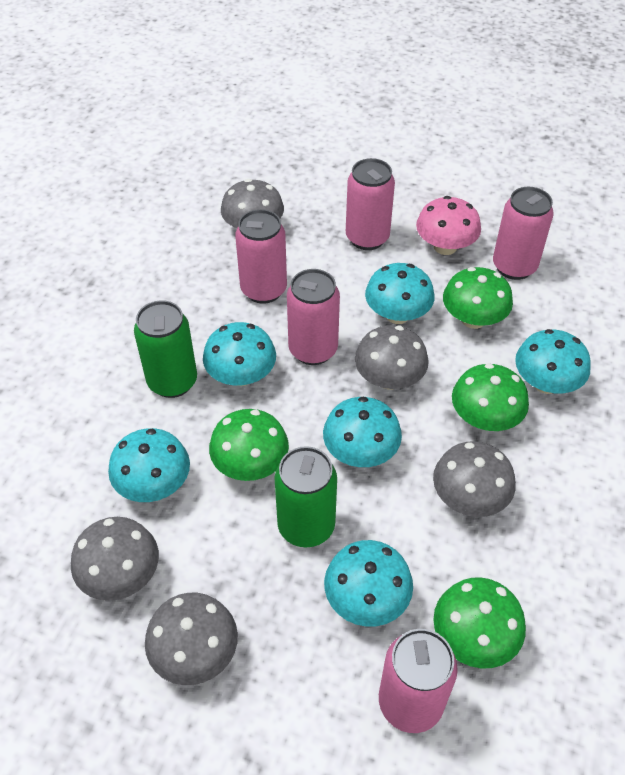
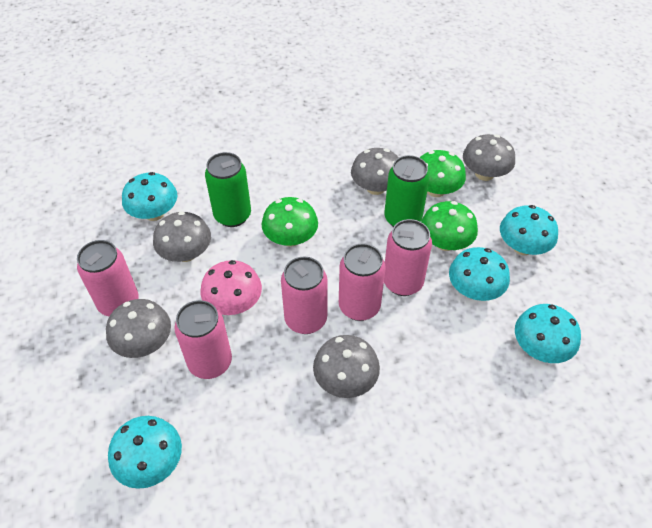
green mushroom: 4 -> 3
turquoise mushroom: 6 -> 5

